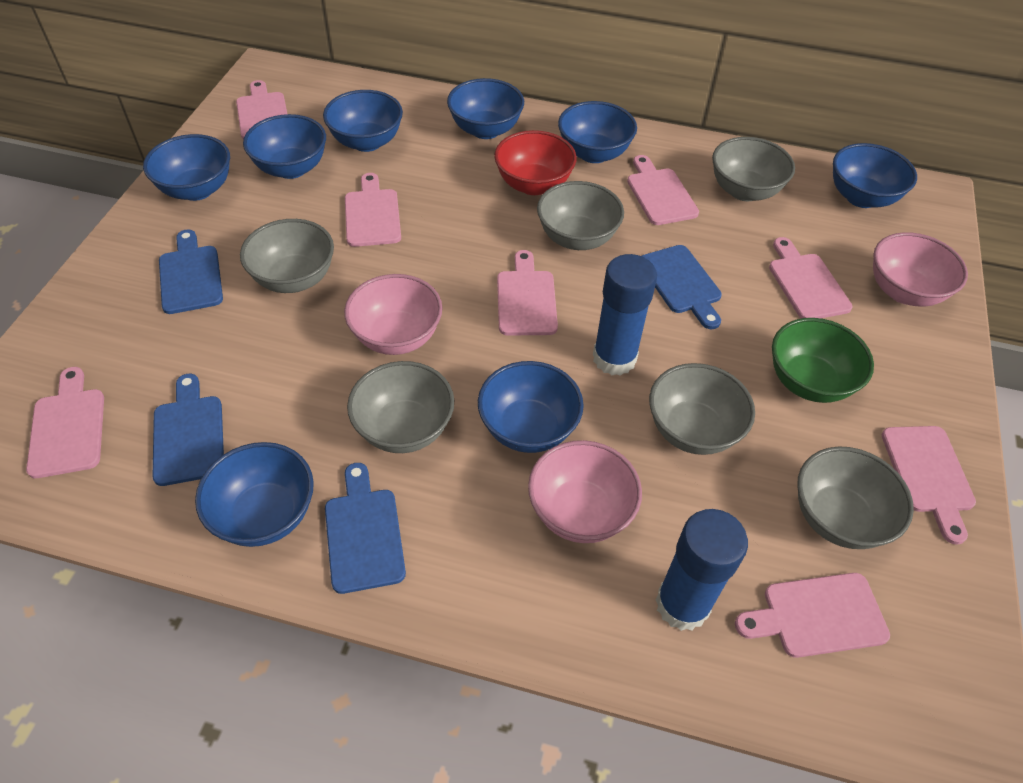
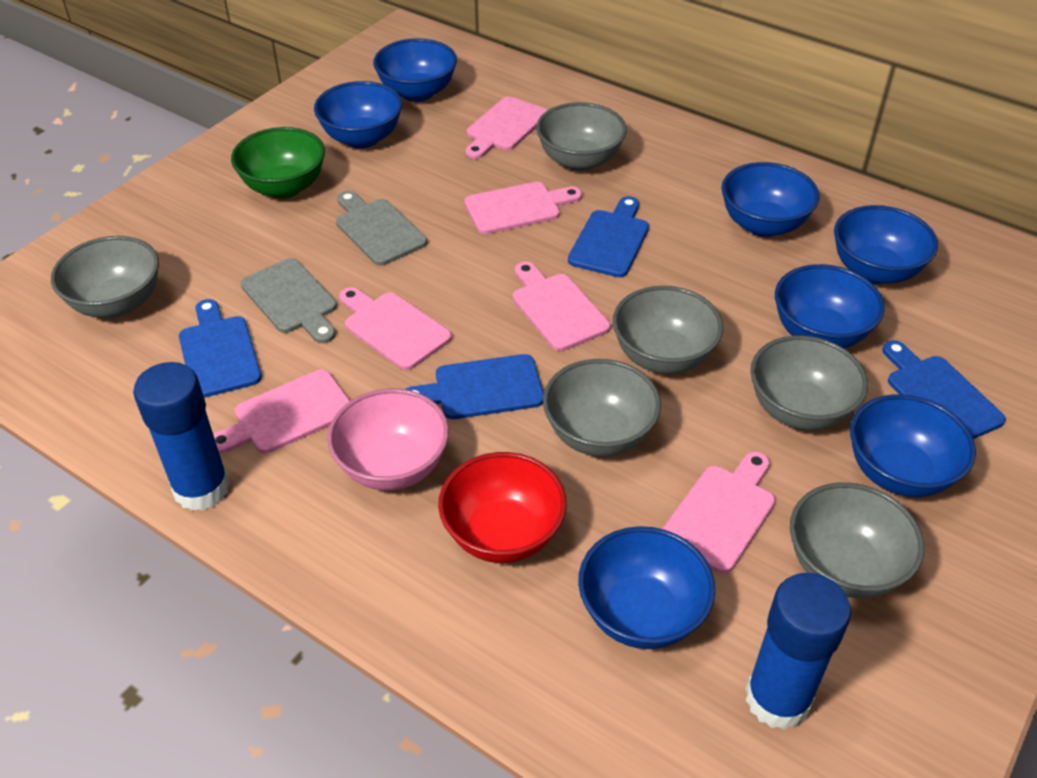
blue bowl: 8 -> 7
grey cutting board: 0 -> 2
pink bowl: 3 -> 1
pink cutting board: 8 -> 6

